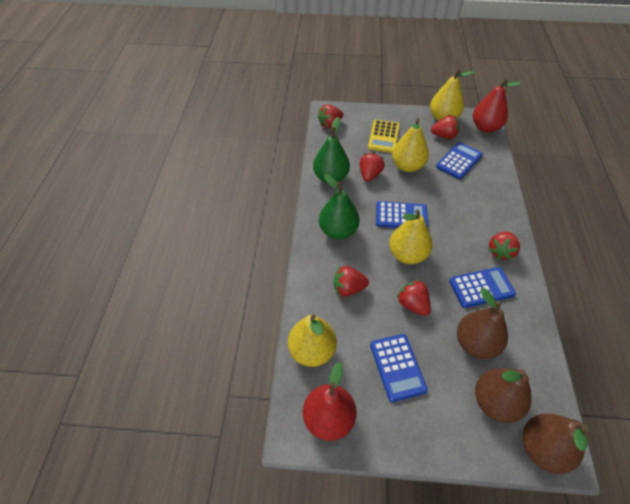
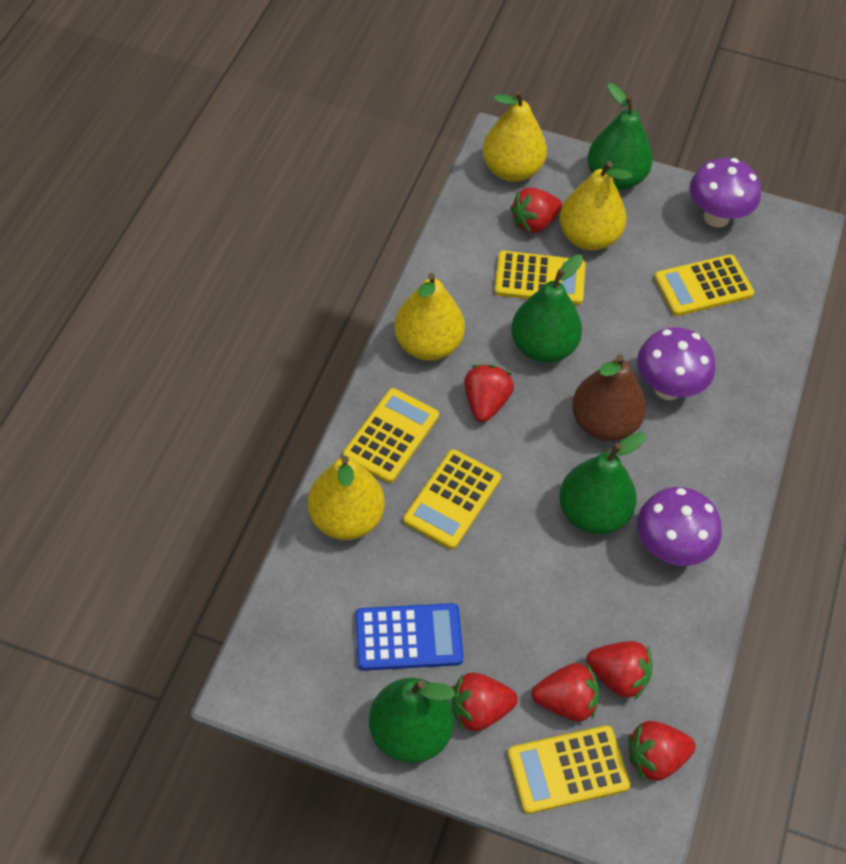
blue calculator: 4 -> 1
brown pear: 3 -> 1
green pear: 2 -> 4
purple mushroom: 0 -> 3
red pear: 2 -> 0
yellow calculator: 1 -> 5

